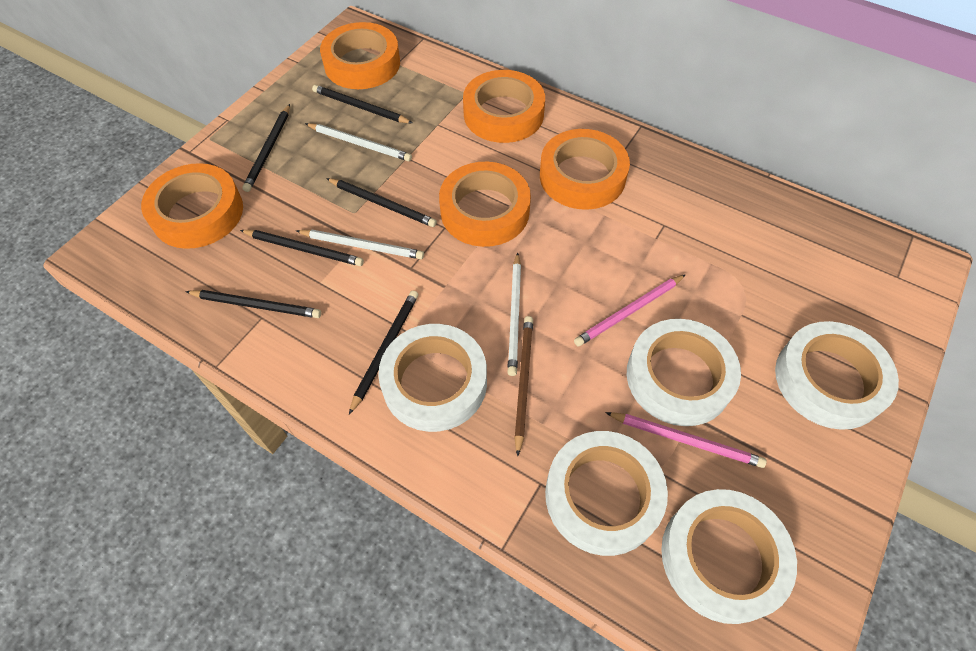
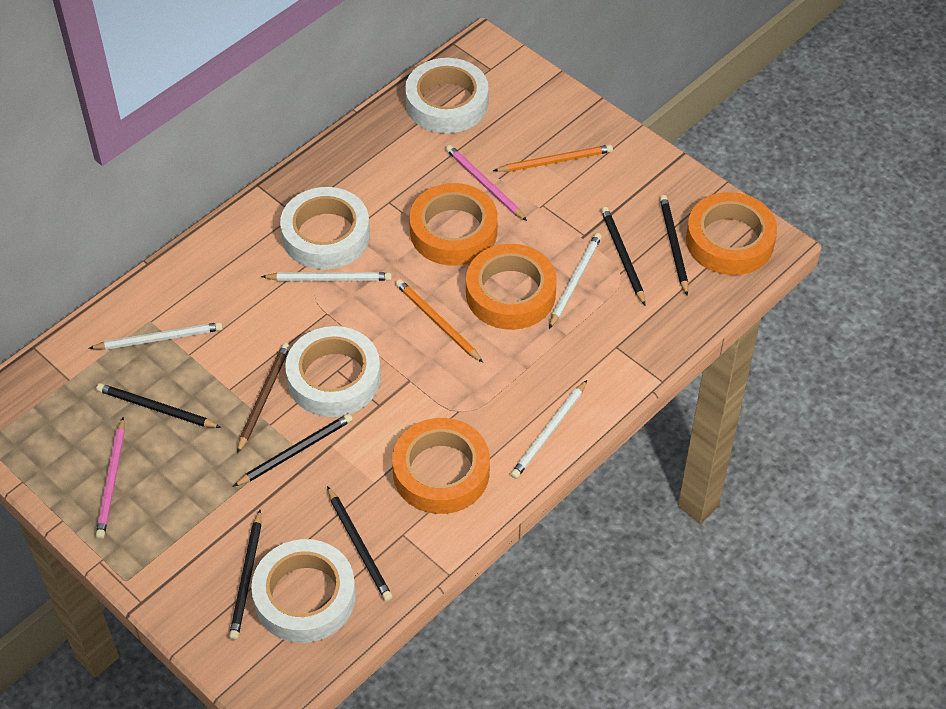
orange pencil: 0 -> 2
orange tape: 5 -> 4
white pencil: 3 -> 4
white tape: 5 -> 4

